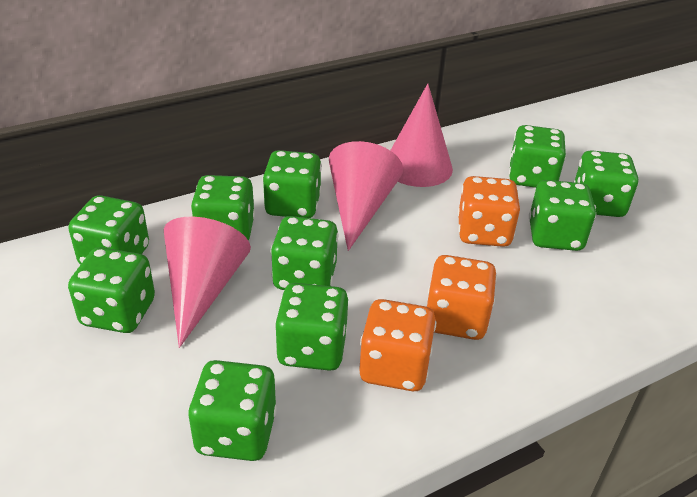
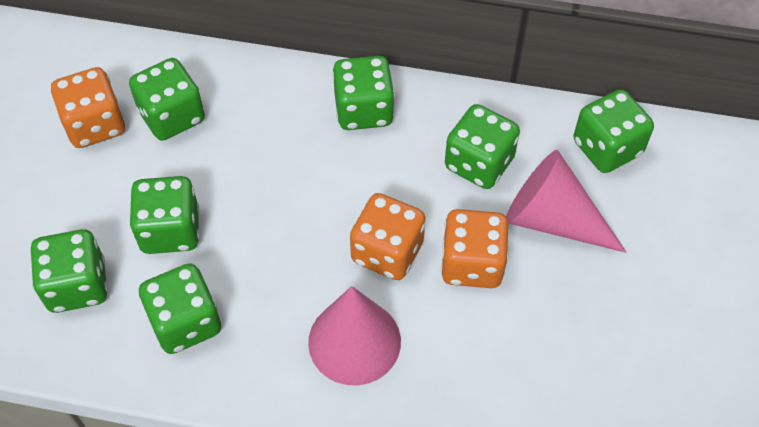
green dice: 10 -> 7
pink cone: 3 -> 2

